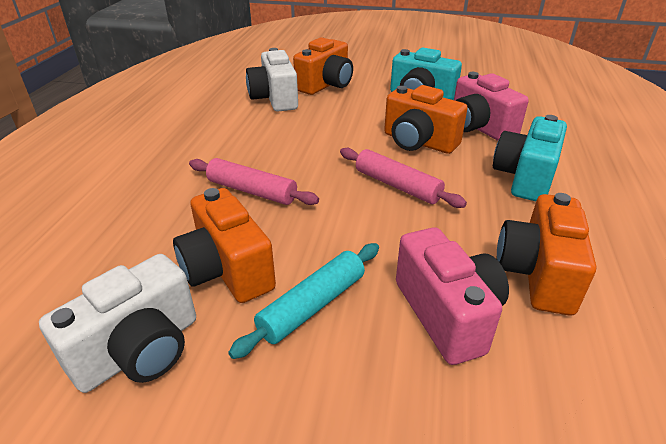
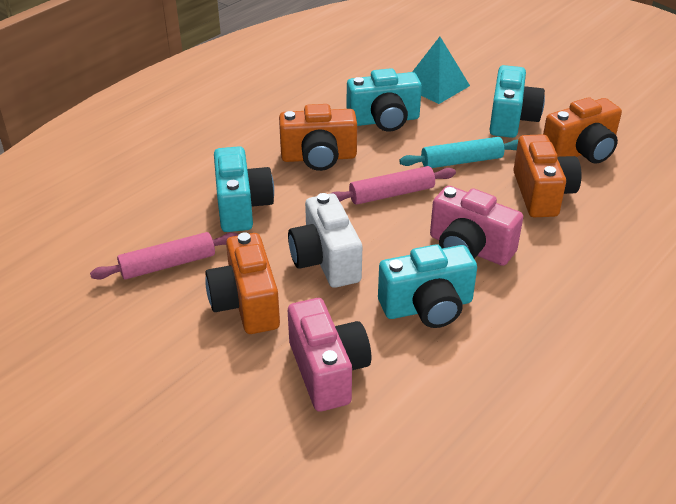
turquoise camera: 2 -> 4
turquoise pyramid: 0 -> 1
white camera: 2 -> 1

